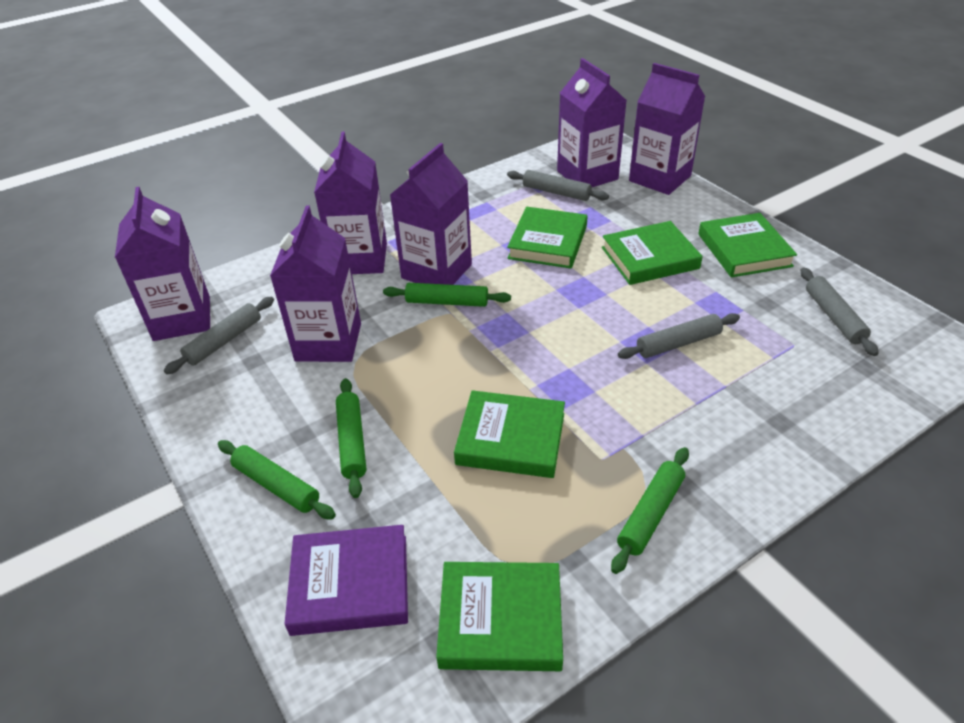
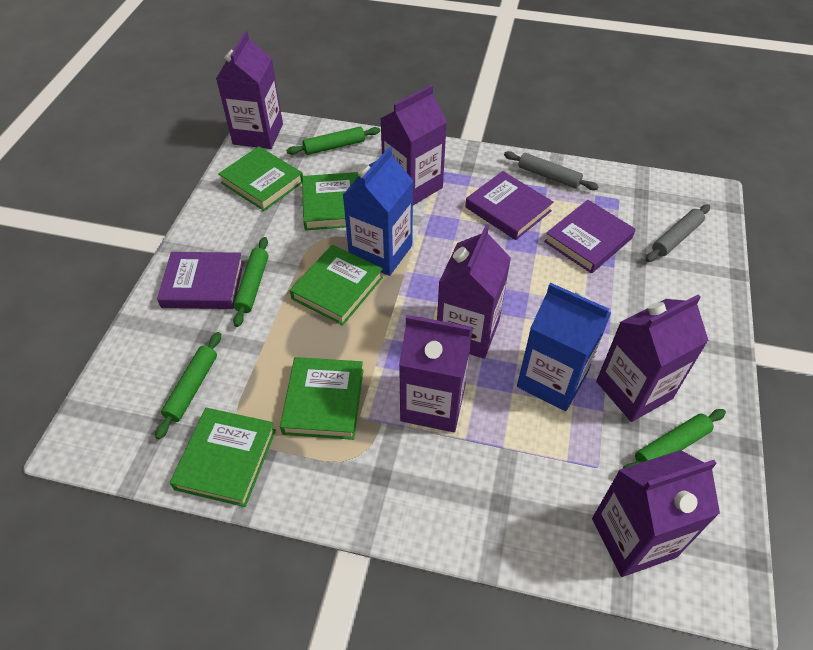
blue carton: 0 -> 2
grey rolling pin: 4 -> 2
purple book: 1 -> 3

